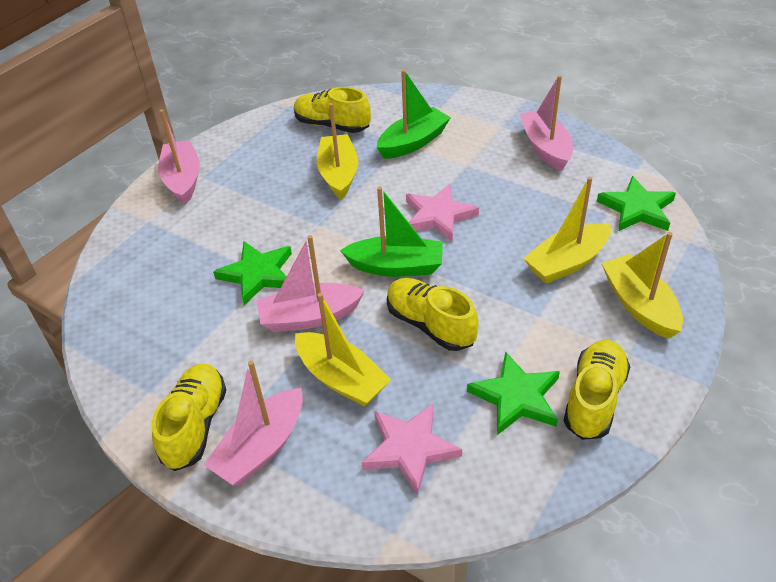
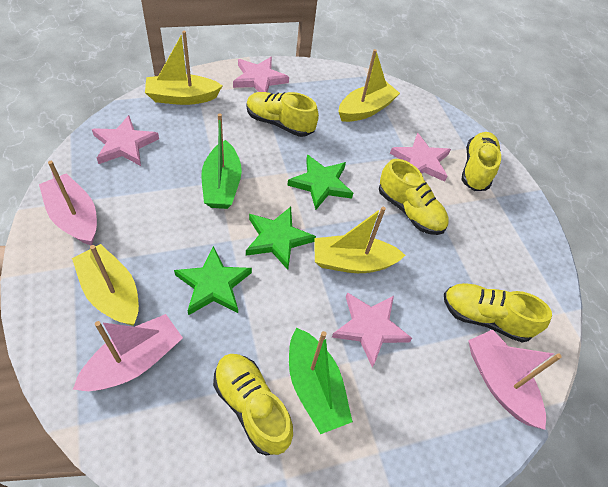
pink boat: 4 -> 3
pink star: 2 -> 4
yellow shoe: 4 -> 5

